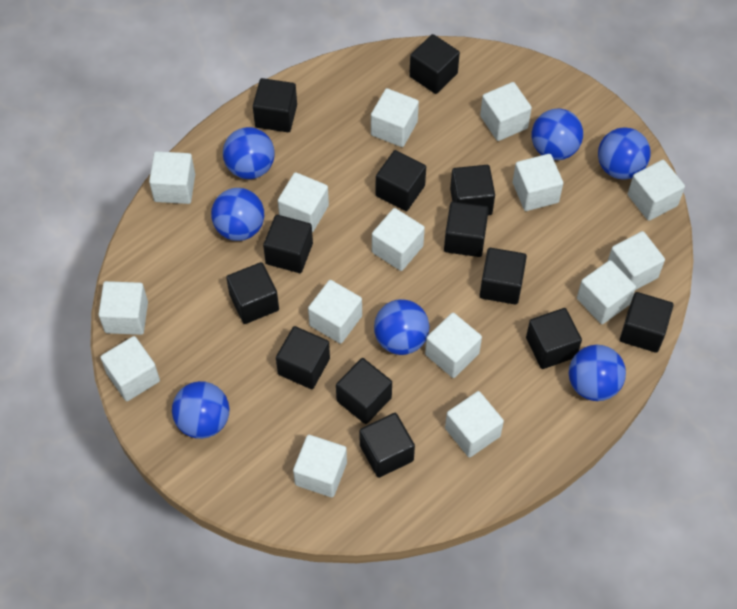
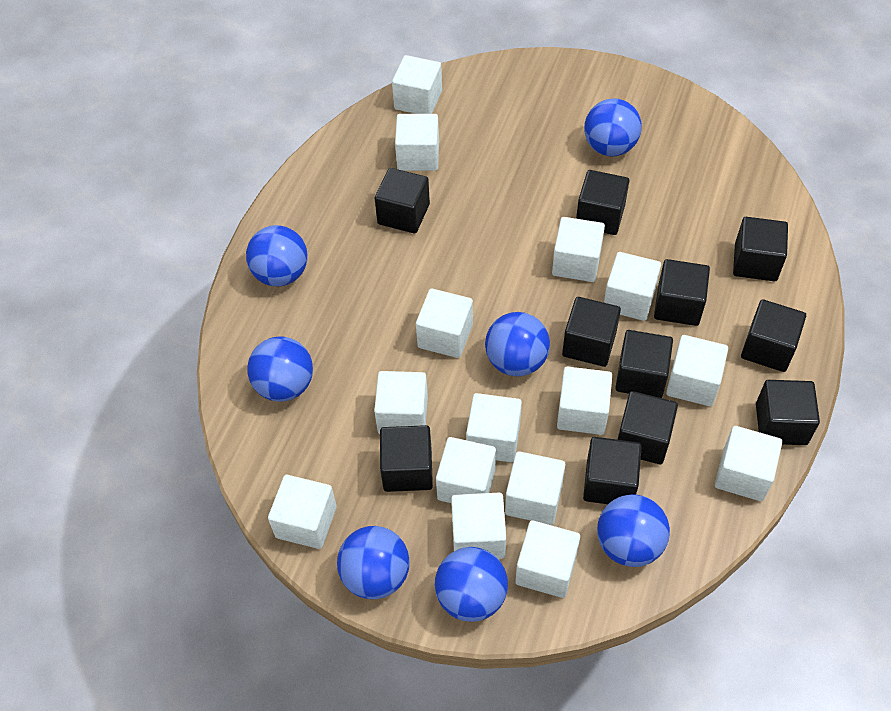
black cube: 13 -> 11

